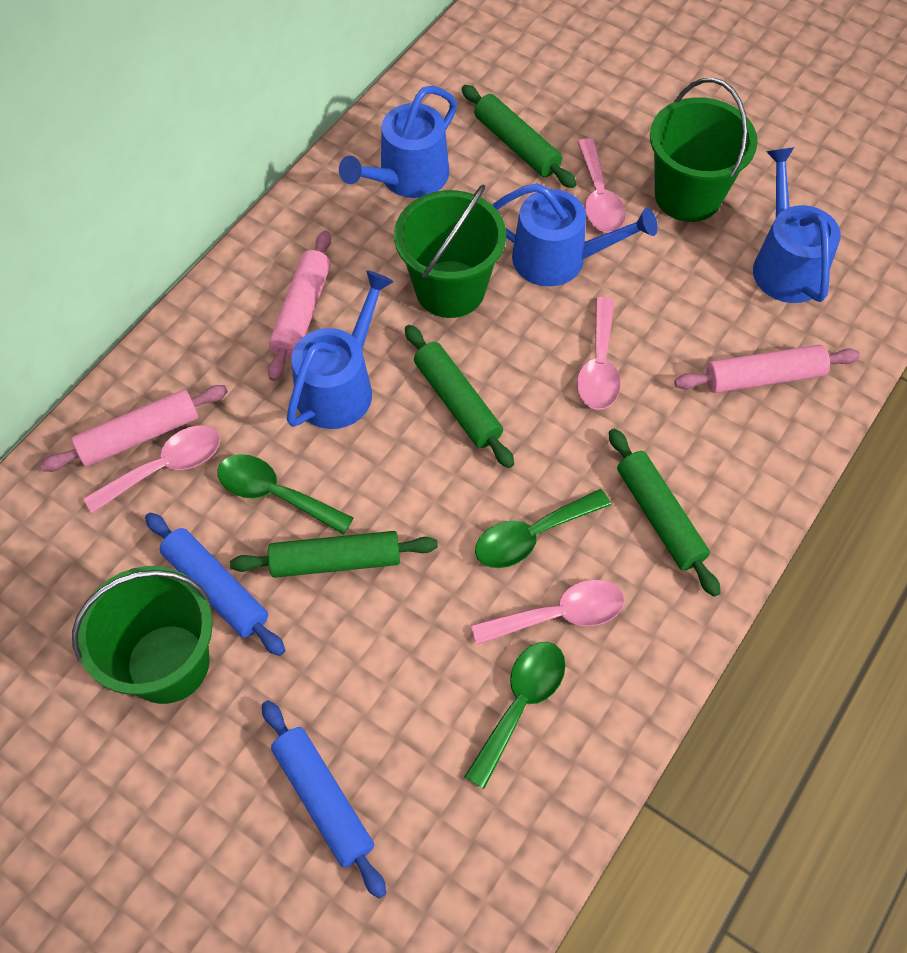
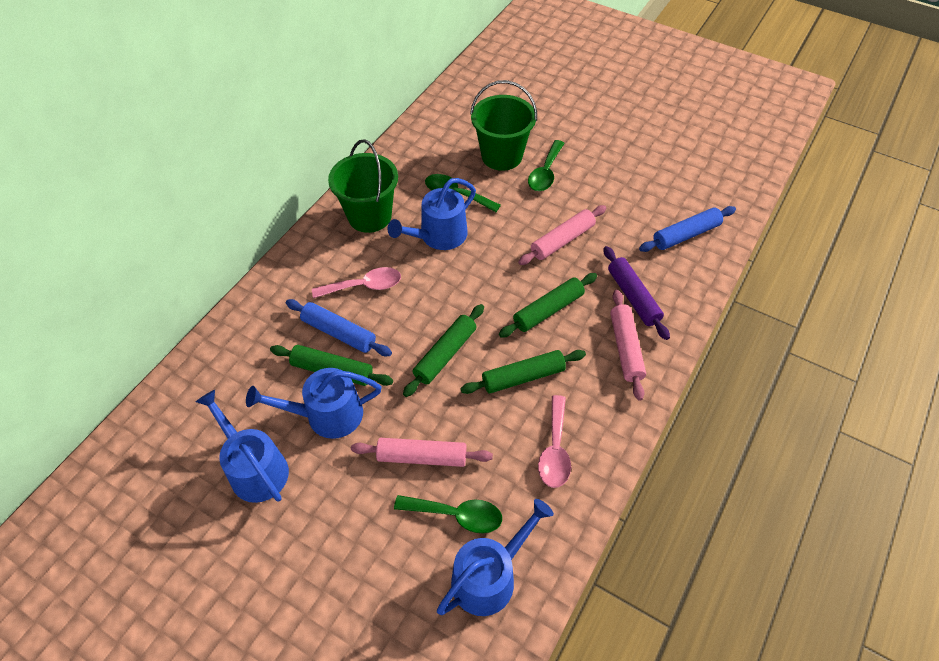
green bucket: 3 -> 2
pink spoon: 4 -> 2
purple rolling pin: 0 -> 1

